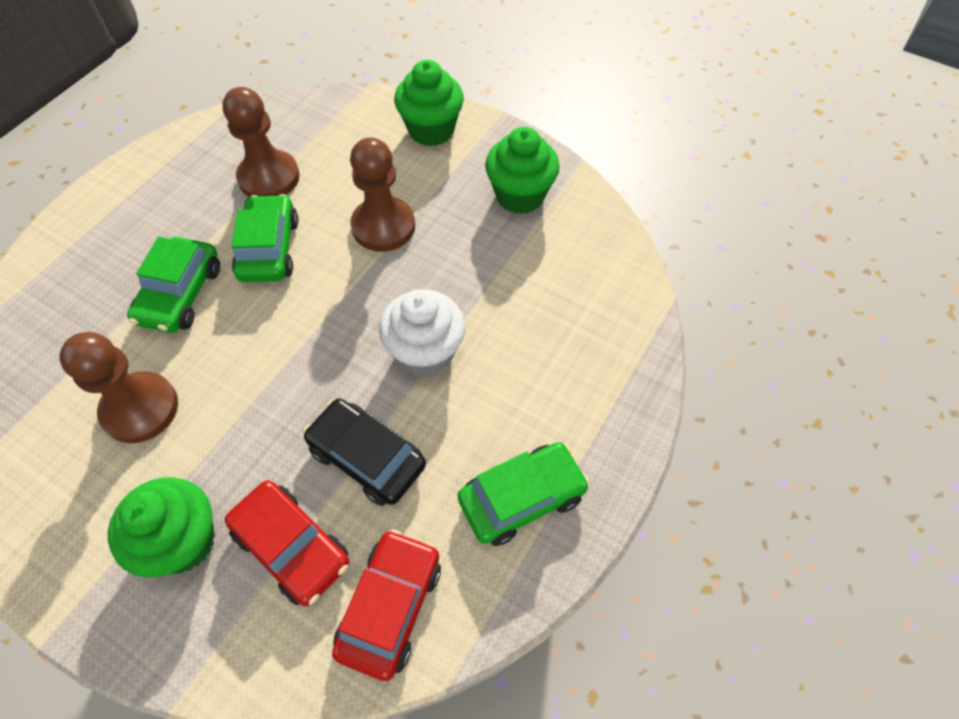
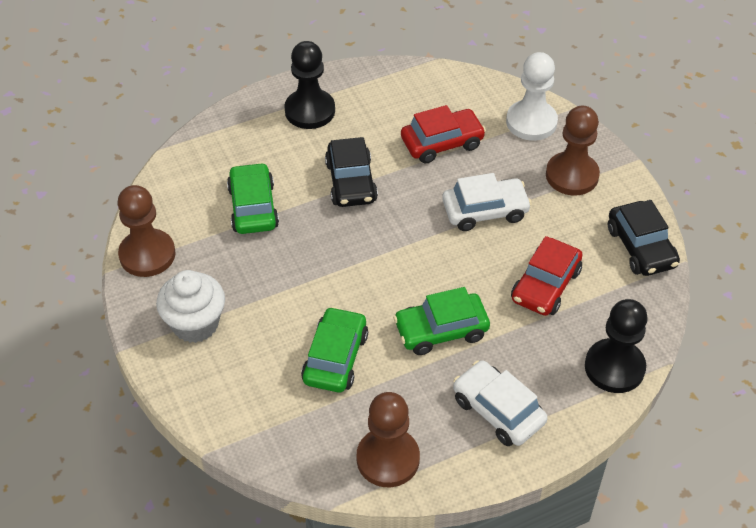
black car: 1 -> 2
black pawn: 0 -> 2
green cupcake: 3 -> 0
white car: 0 -> 2
white pawn: 0 -> 1

